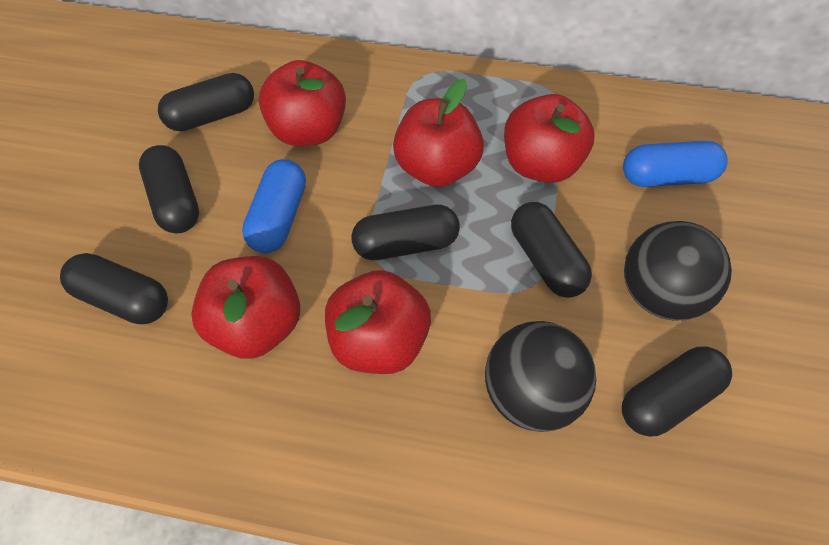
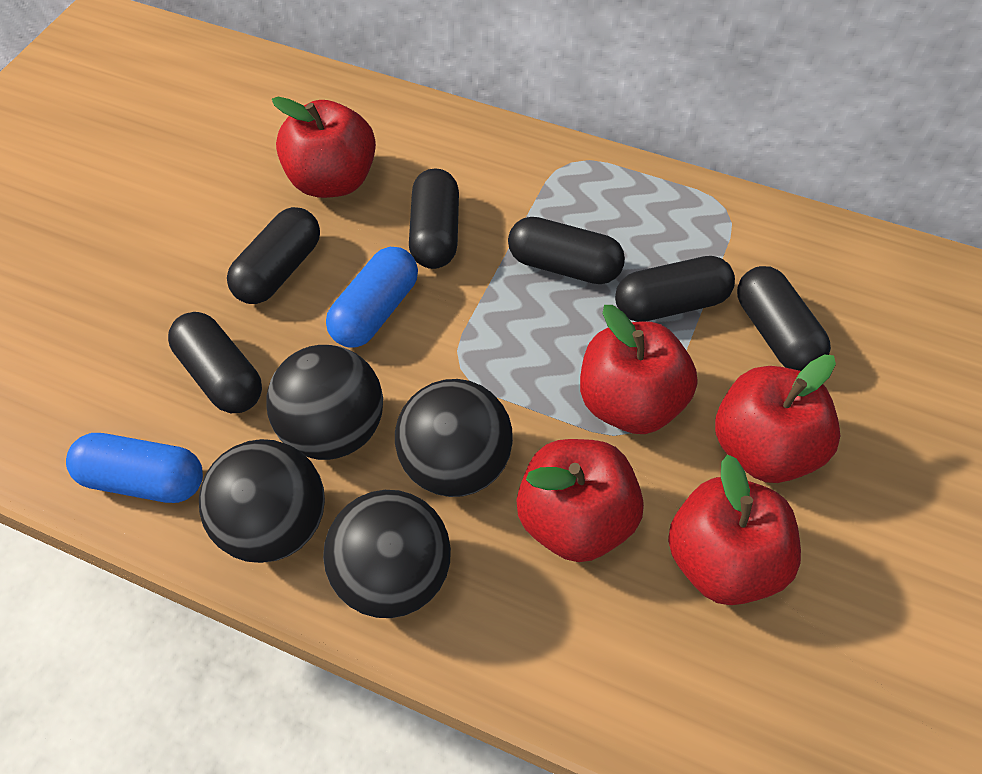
black ball: 2 -> 4

